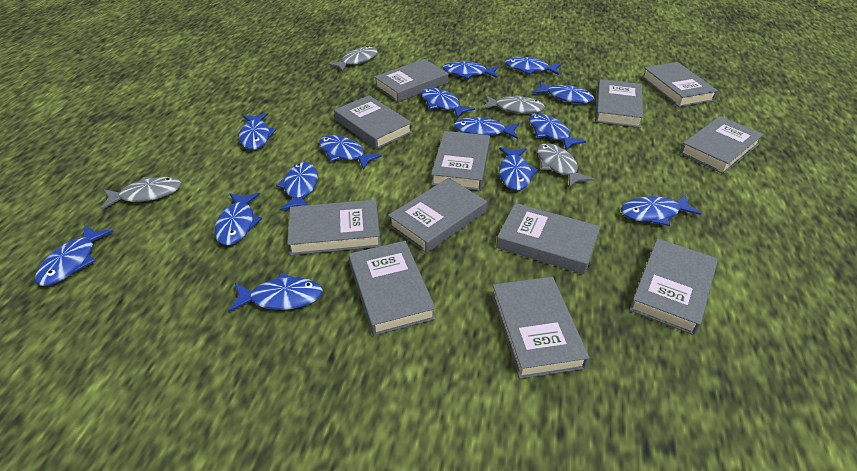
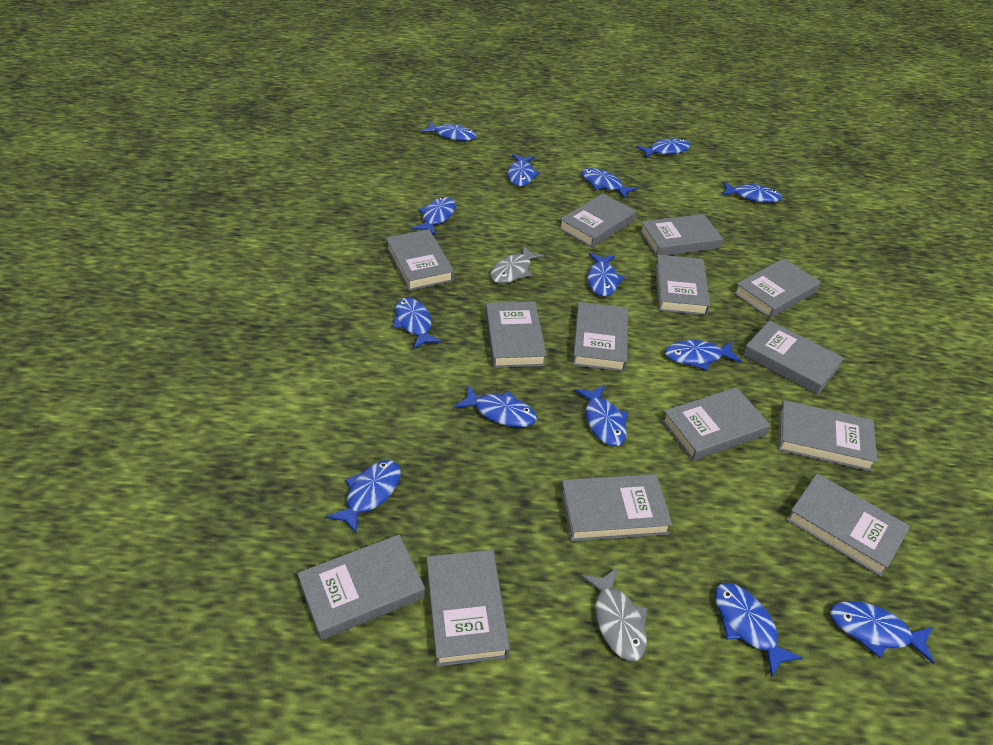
grey book: 12 -> 14
grey fish: 4 -> 2

